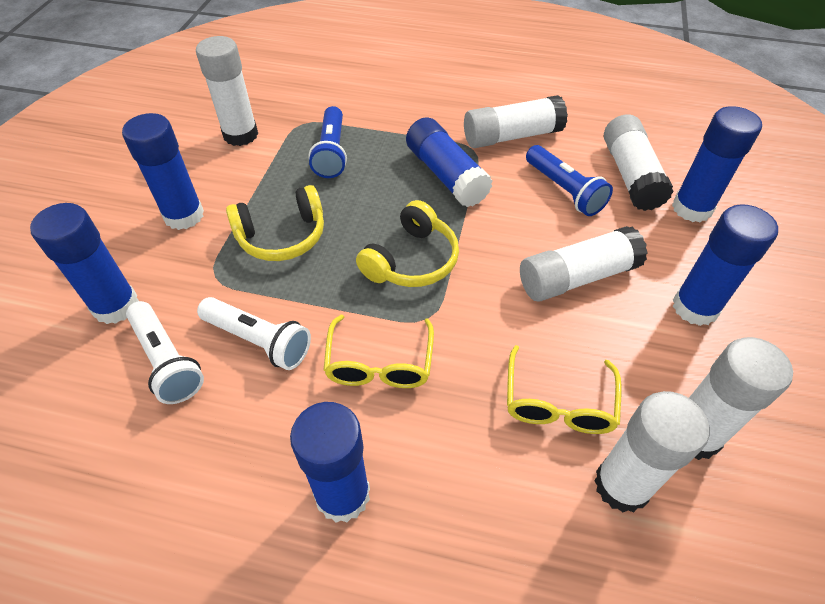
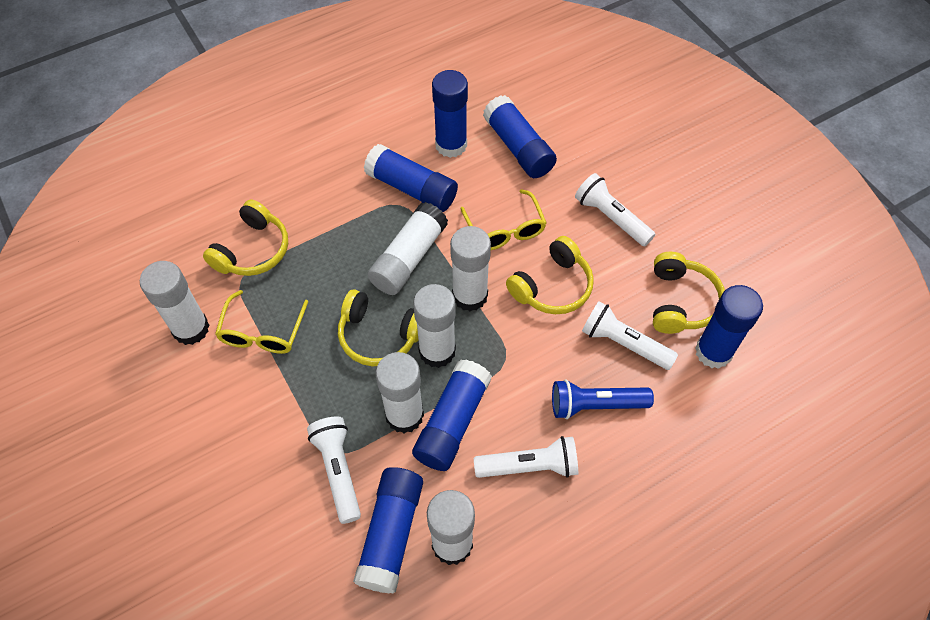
blue flashlight: 2 -> 1
white flashlight: 2 -> 4
yellow headphones: 2 -> 4

